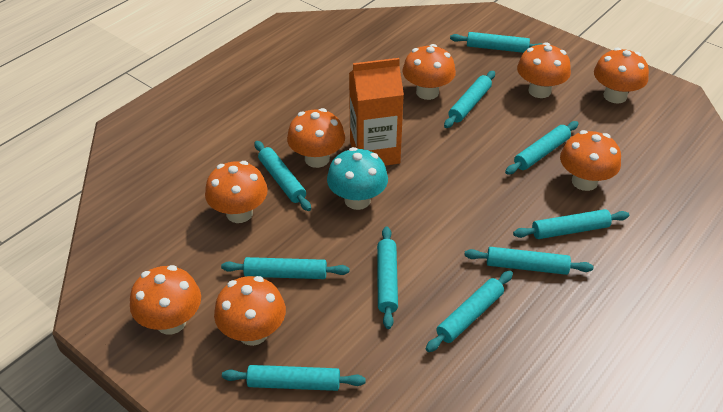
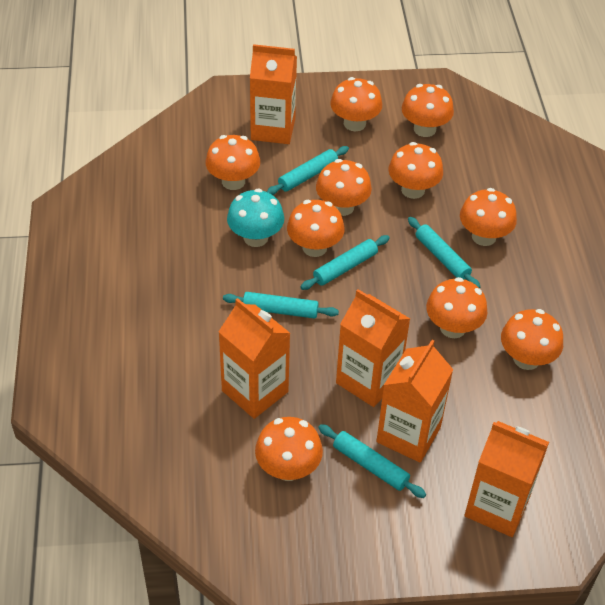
orange carton: 1 -> 5
orange mushroom: 8 -> 10
turquoise rolling pin: 10 -> 5

